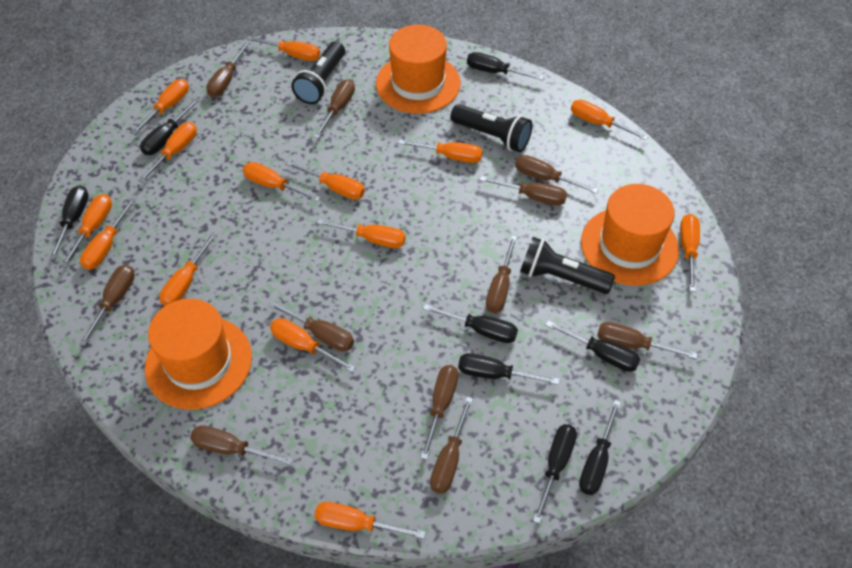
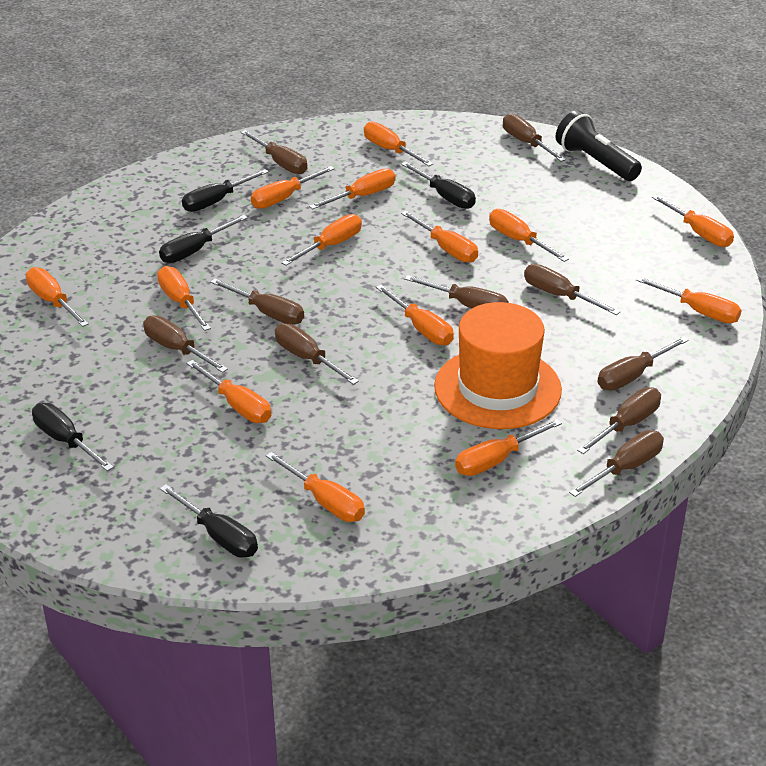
black flashlight: 3 -> 1
black screwdriver: 8 -> 5
brown screwdriver: 11 -> 10
orange hat: 3 -> 1

